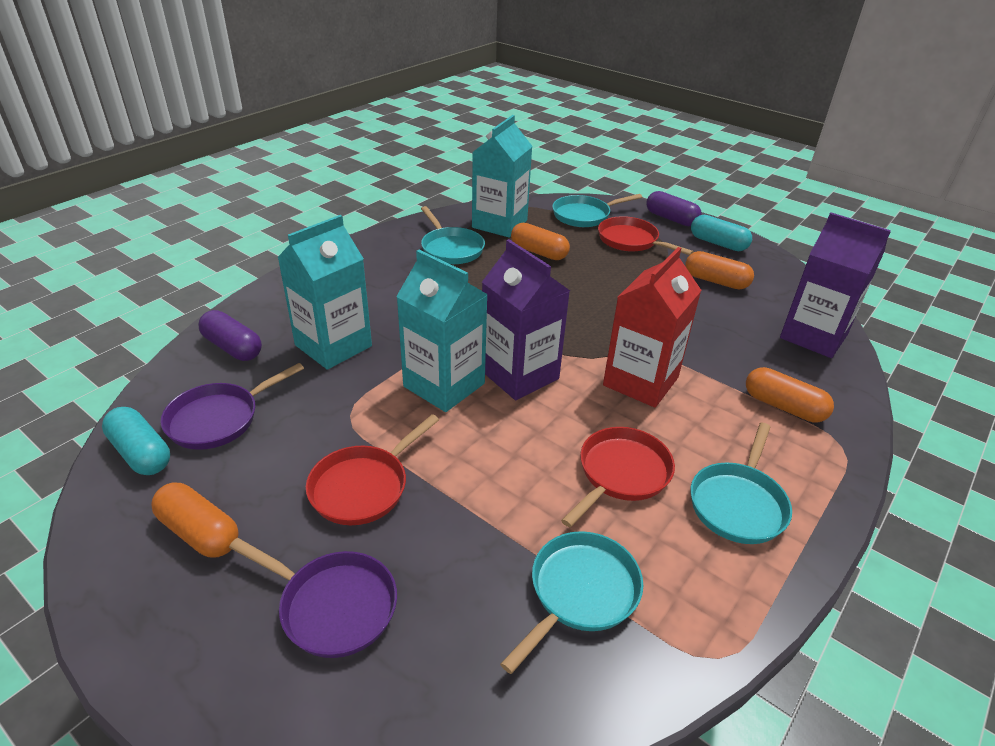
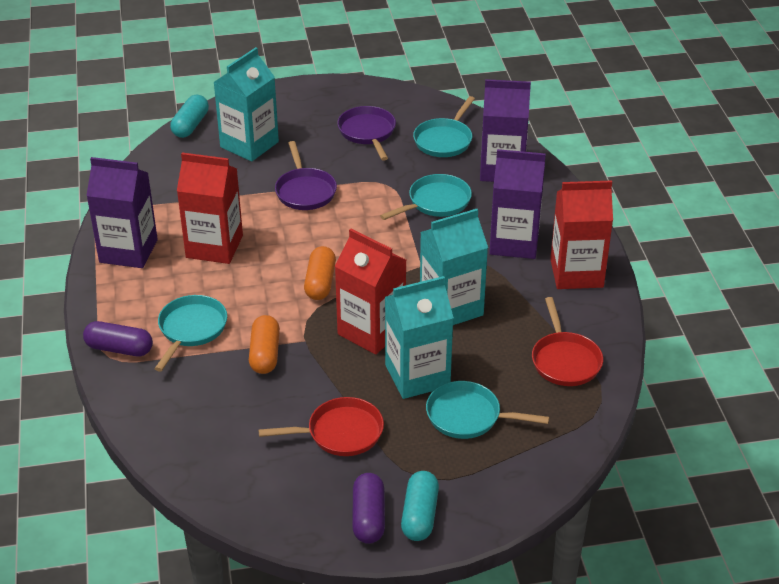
orange capsule: 4 -> 2
purple carton: 2 -> 3
red carton: 1 -> 3
red pan: 3 -> 2

